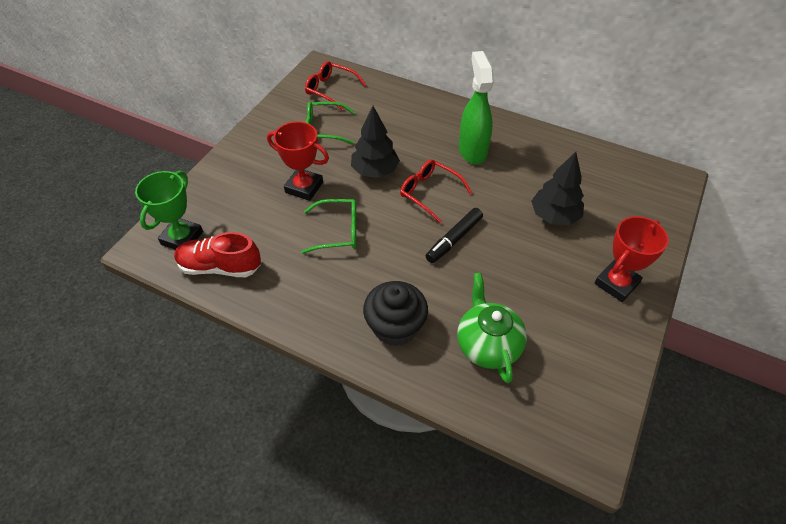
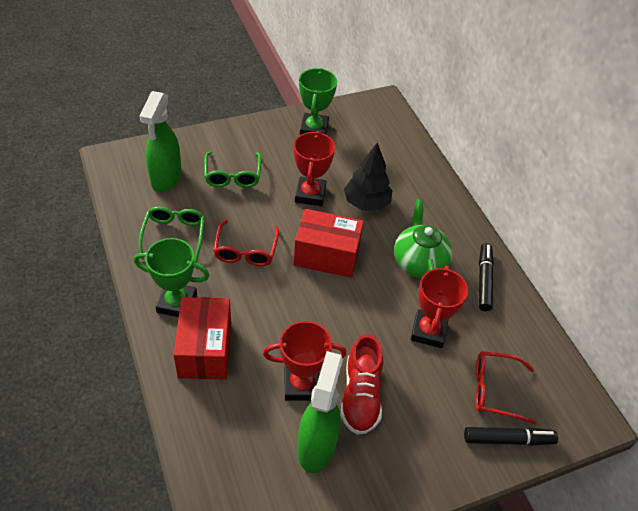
black cupcake: 1 -> 0
black marker: 1 -> 2
black tree: 2 -> 1
green spray bottle: 1 -> 2
green trophy: 1 -> 2
red box: 0 -> 2
red trophy: 2 -> 3

